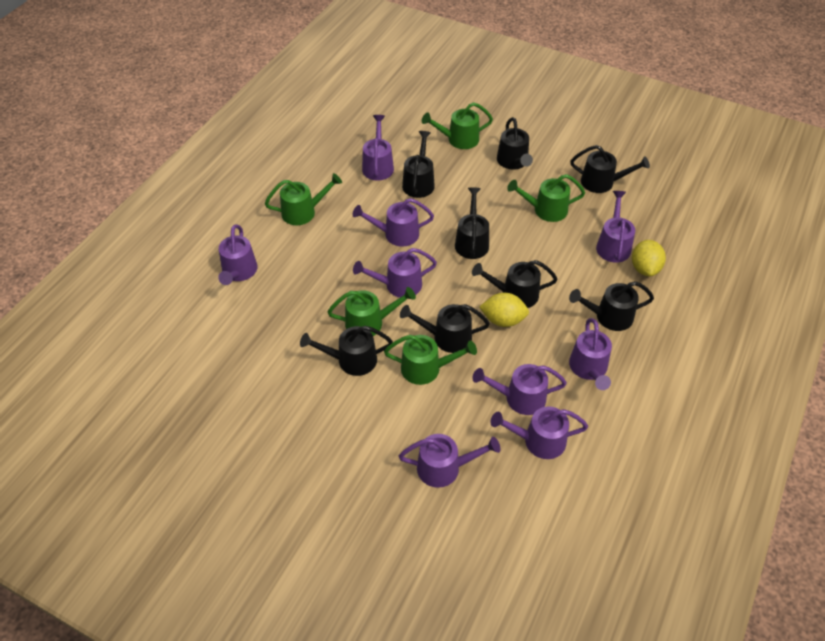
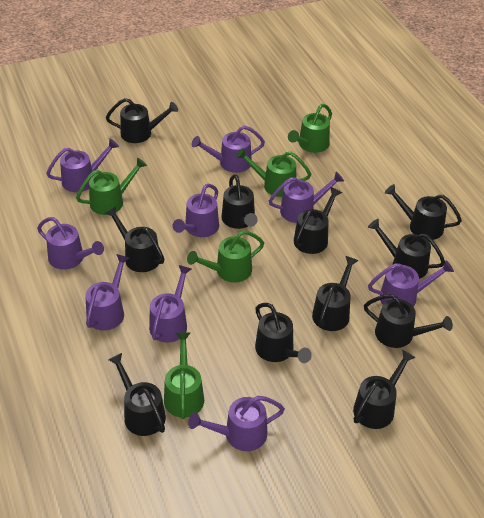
black watering can: 8 -> 11
yellow lemon: 2 -> 0

